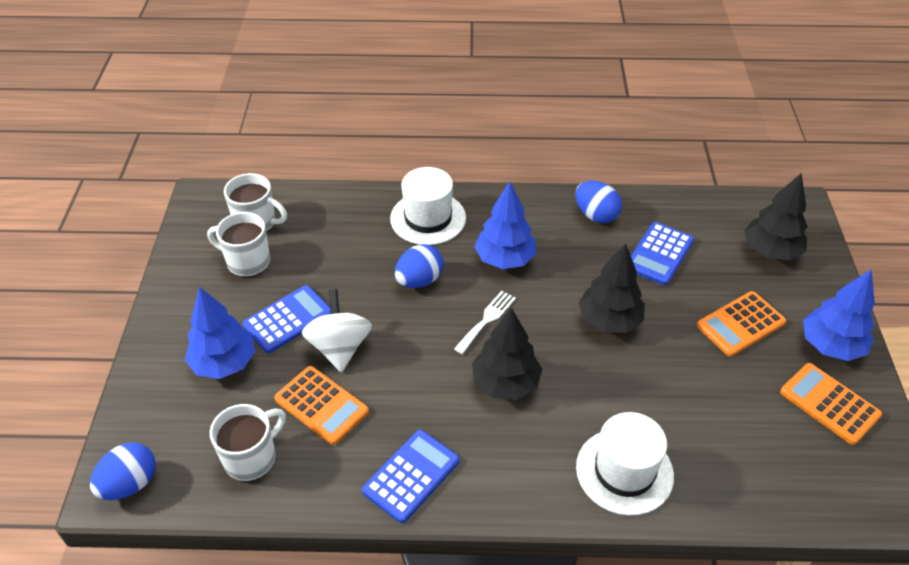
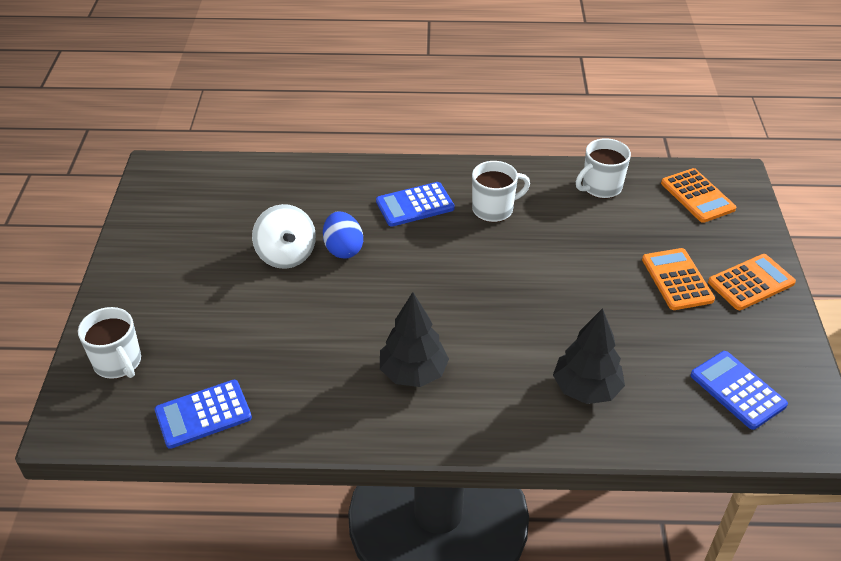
black tree: 3 -> 2
blue egg: 3 -> 1
blue tree: 3 -> 0
white fork: 1 -> 0
white hat: 2 -> 0

